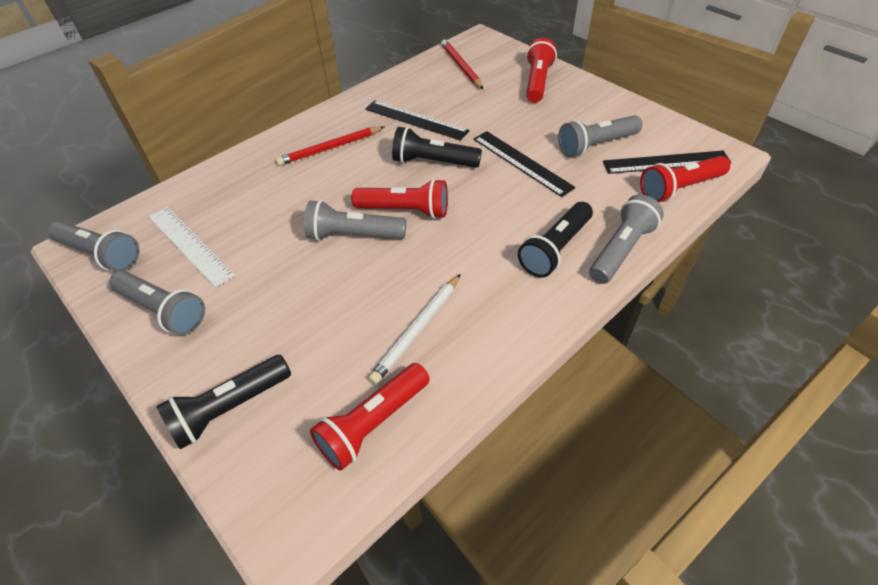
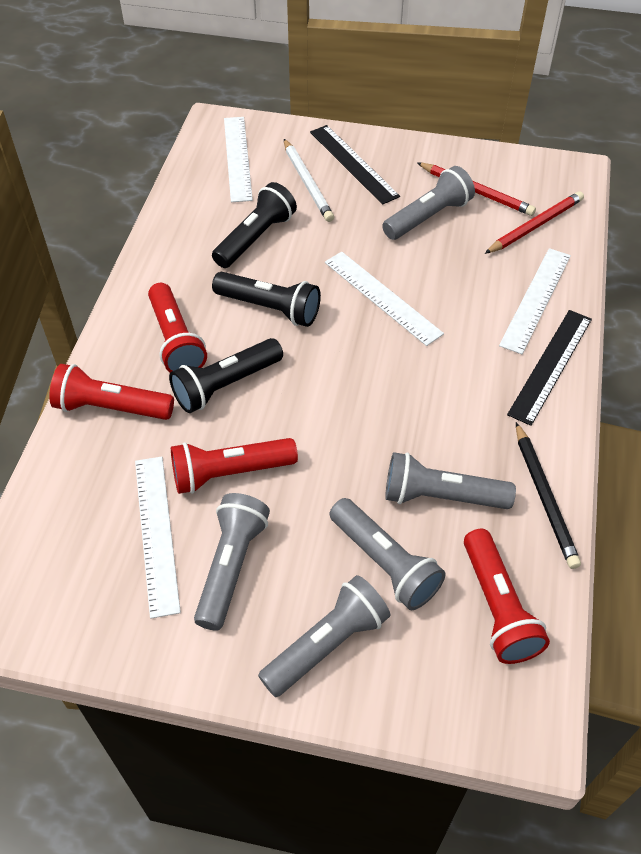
black pencil: 0 -> 1
black ruler: 3 -> 2
white ruler: 1 -> 4

